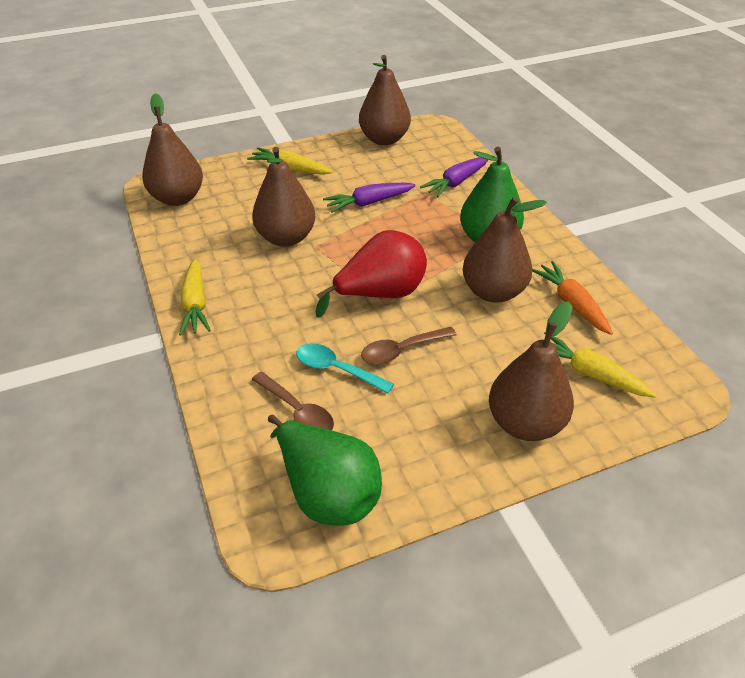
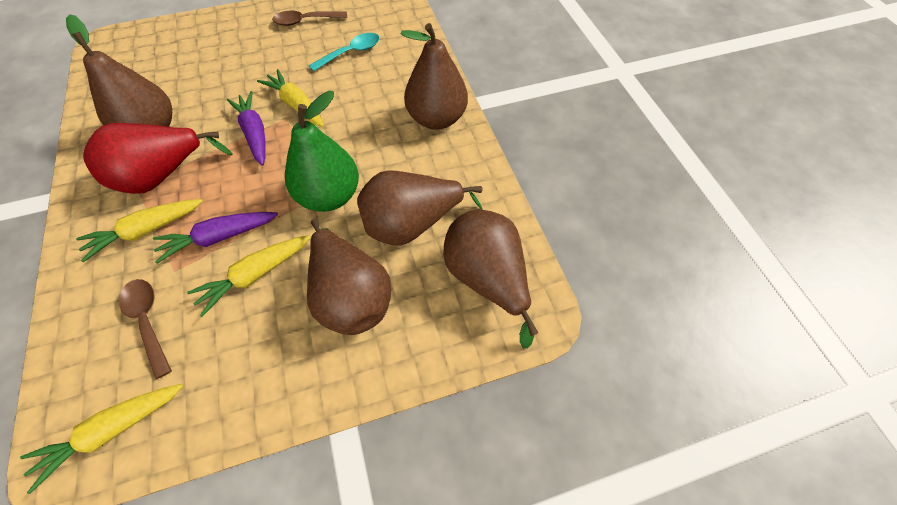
green pear: 2 -> 1
orange carrot: 1 -> 0
yellow carrot: 3 -> 4

